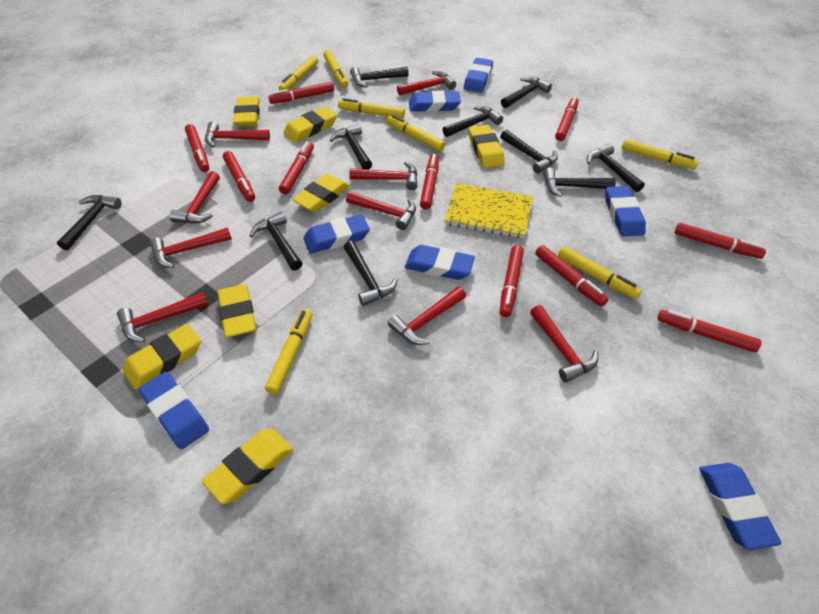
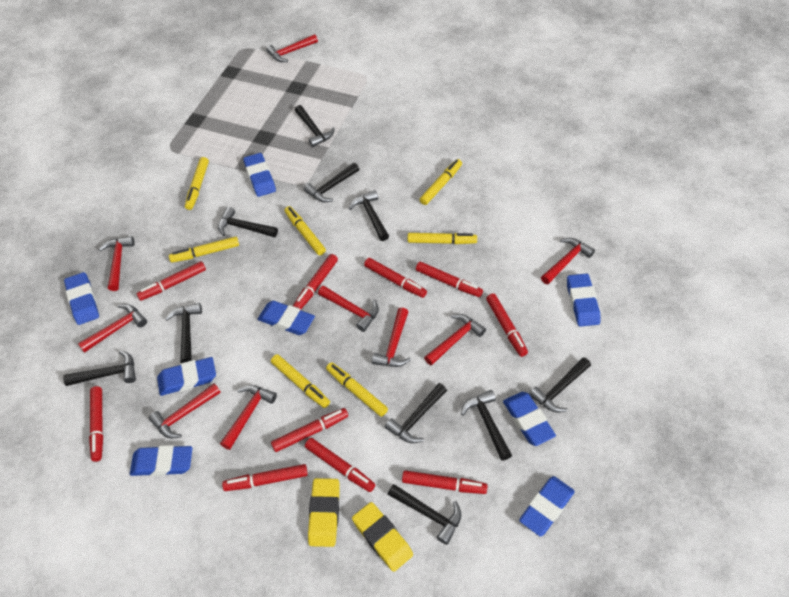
blue eraser: 7 -> 8
yellow eraser: 7 -> 2
yellow notebook: 1 -> 0

